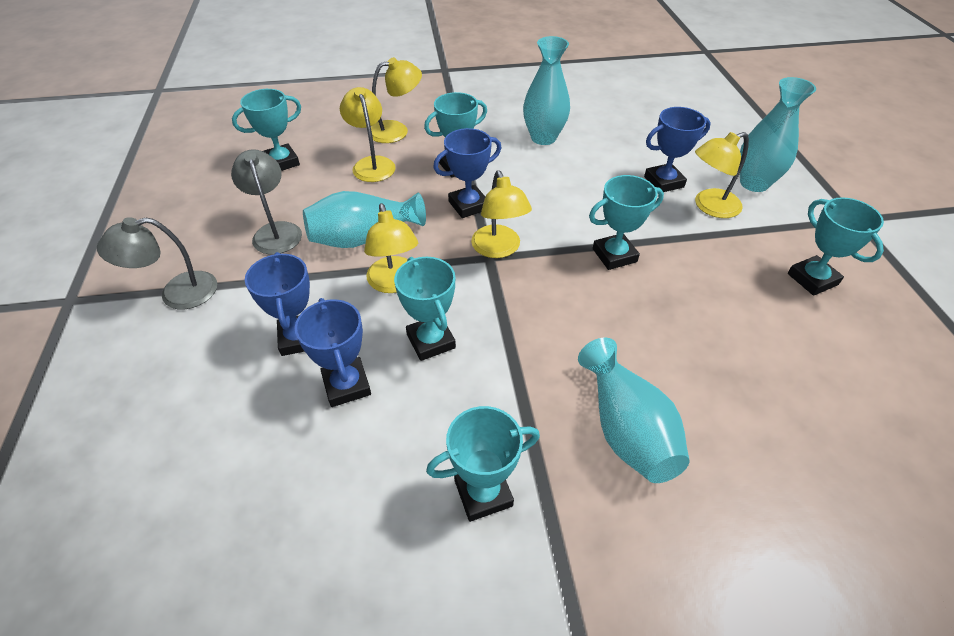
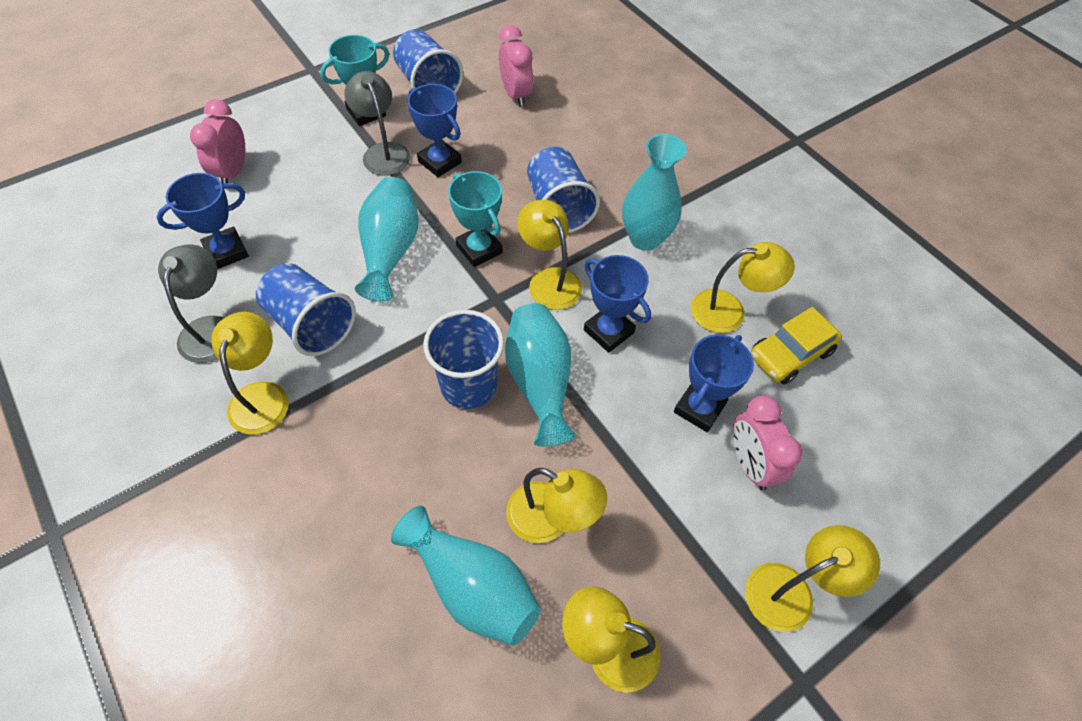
blue cup: 0 -> 4
pink clock: 0 -> 3
turquoise trophy: 6 -> 2
yellow car: 0 -> 1
yellow lamp: 5 -> 6

